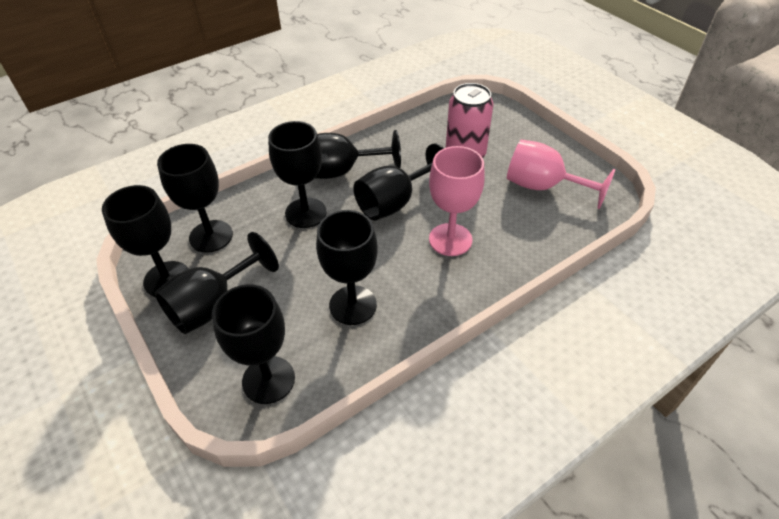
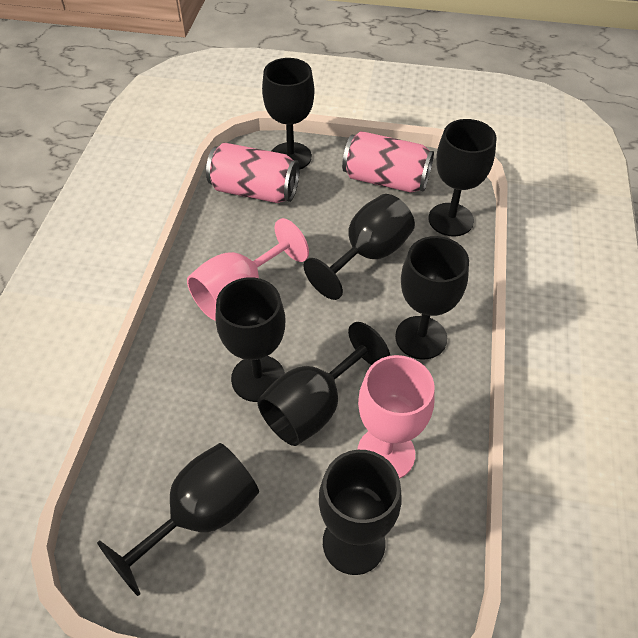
pink can: 1 -> 2

